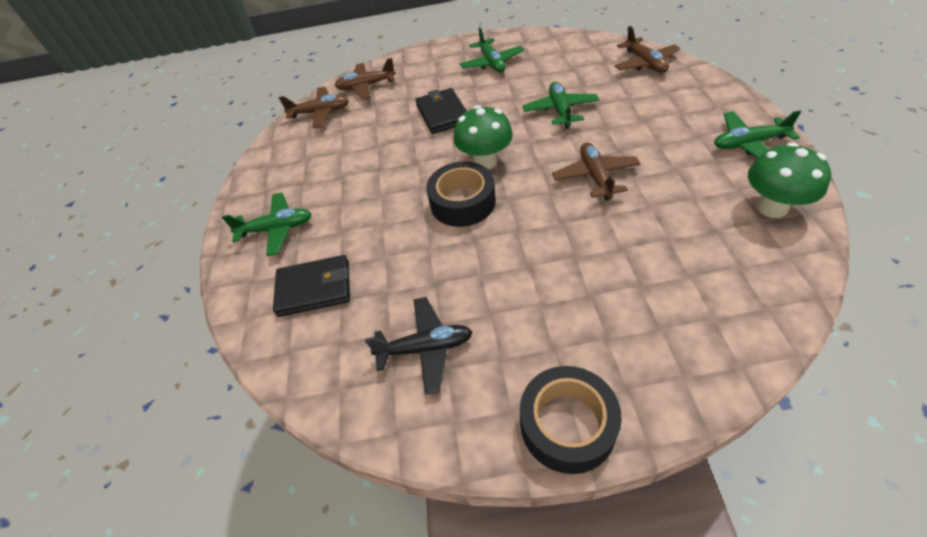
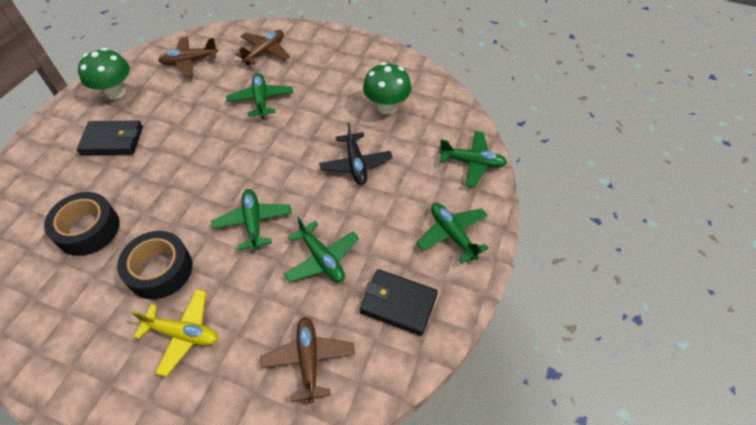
brown plane: 4 -> 3
green plane: 4 -> 5
yellow plane: 0 -> 1

